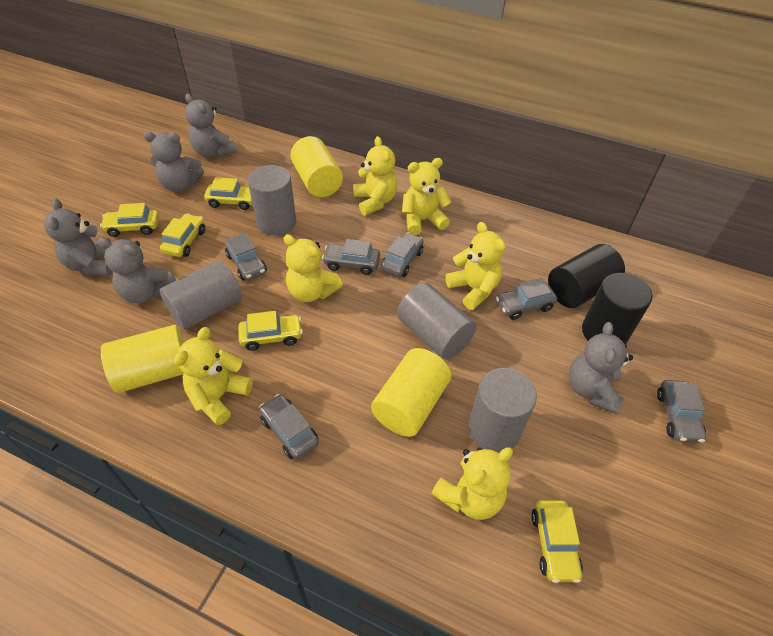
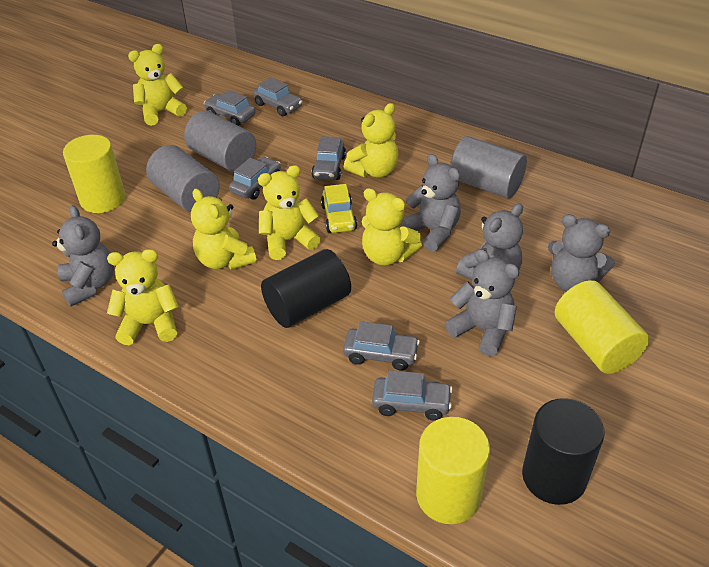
grey cylinder: 4 -> 3
yellow car: 5 -> 1

